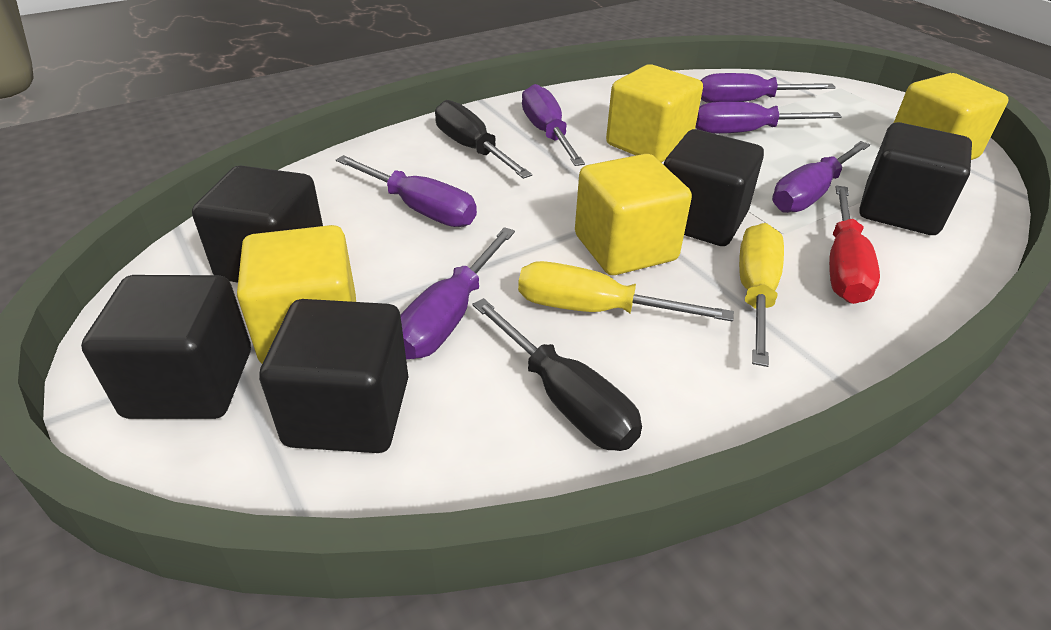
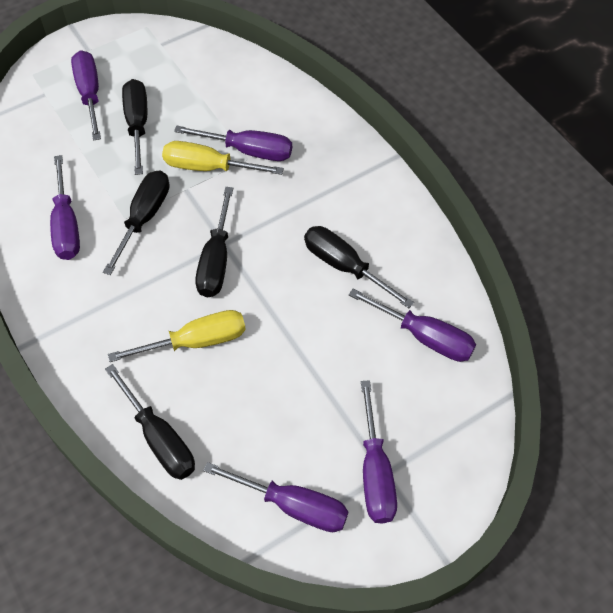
black cube: 5 -> 0
black screwdriver: 2 -> 5
red screwdriver: 1 -> 0
yellow cube: 4 -> 0

